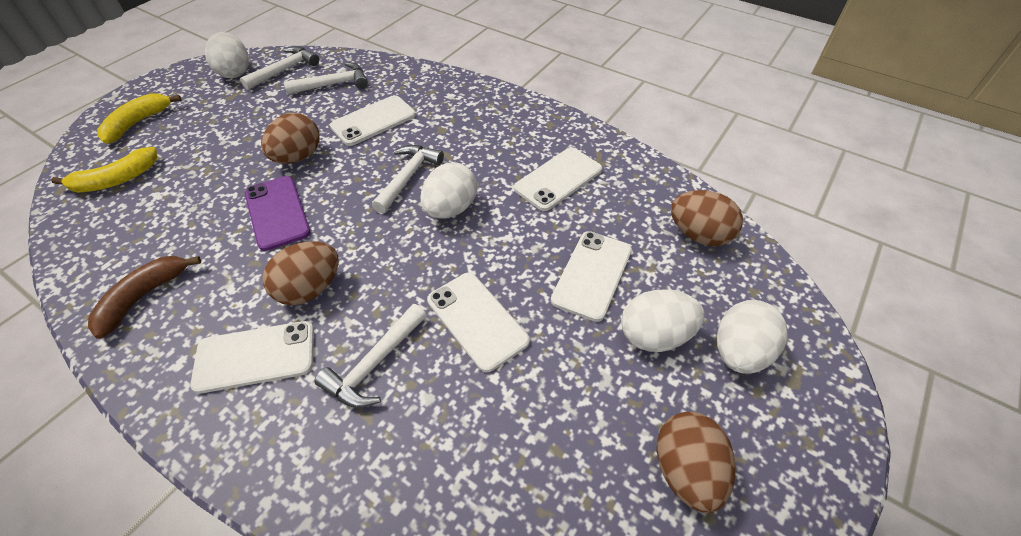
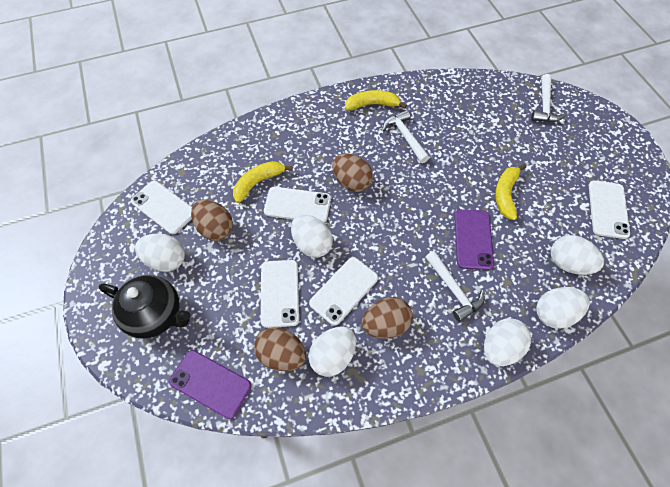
black teapot: 0 -> 1
brown banana: 1 -> 0
purple phone: 1 -> 2
white egg: 4 -> 6
white hammer: 4 -> 3
yellow banana: 2 -> 3

